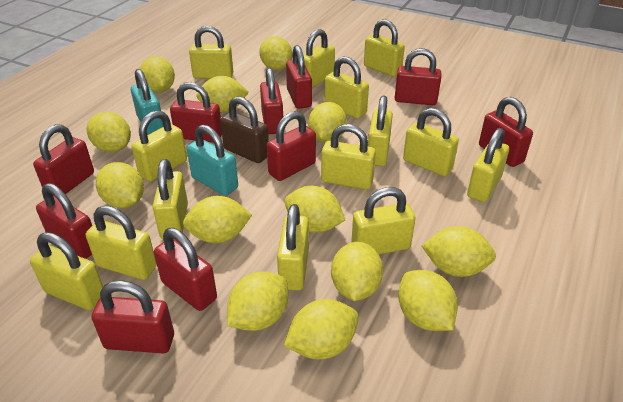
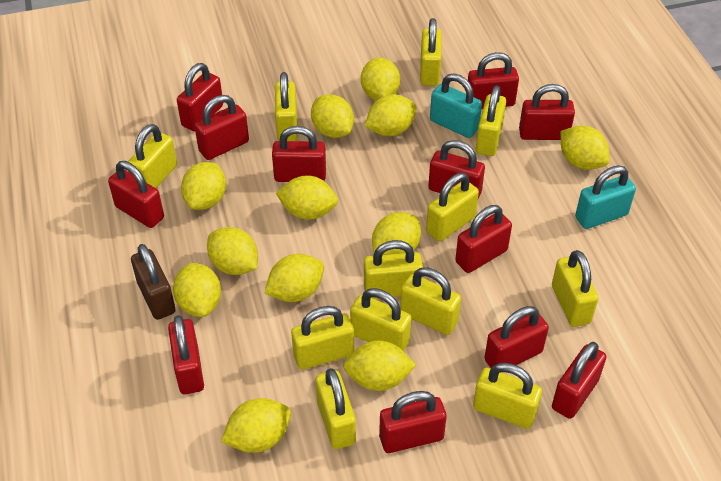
red padlock: 10 -> 12
yellow lemon: 13 -> 12
yellow padlock: 14 -> 12

